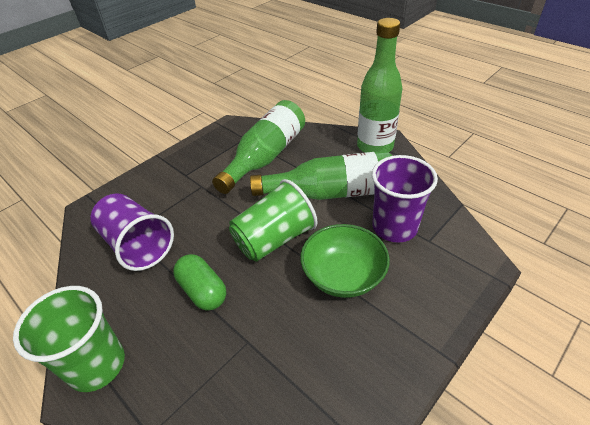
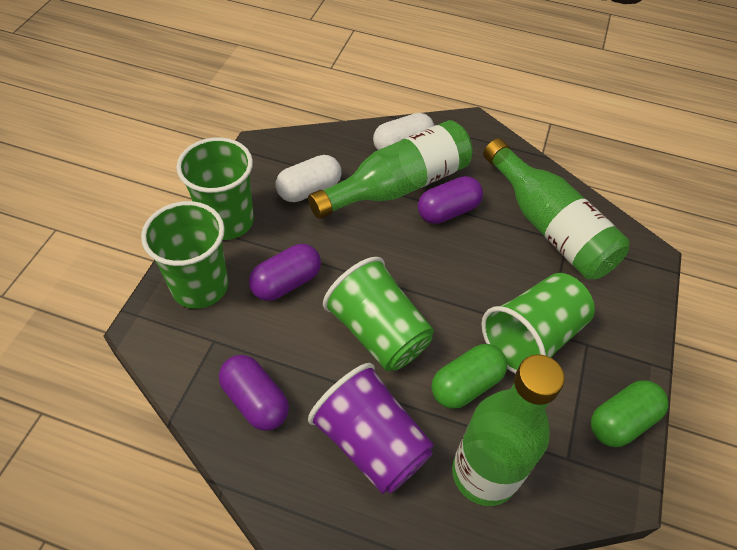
green bowl: 1 -> 0
green capsule: 1 -> 2
green cup: 2 -> 4
purple capsule: 0 -> 3
purple cup: 2 -> 1
white capsule: 0 -> 2

